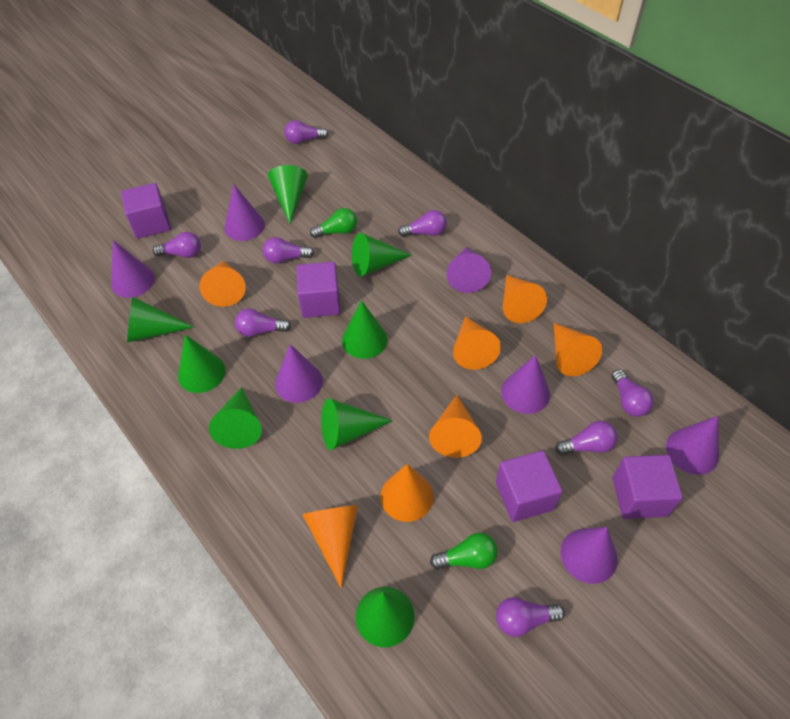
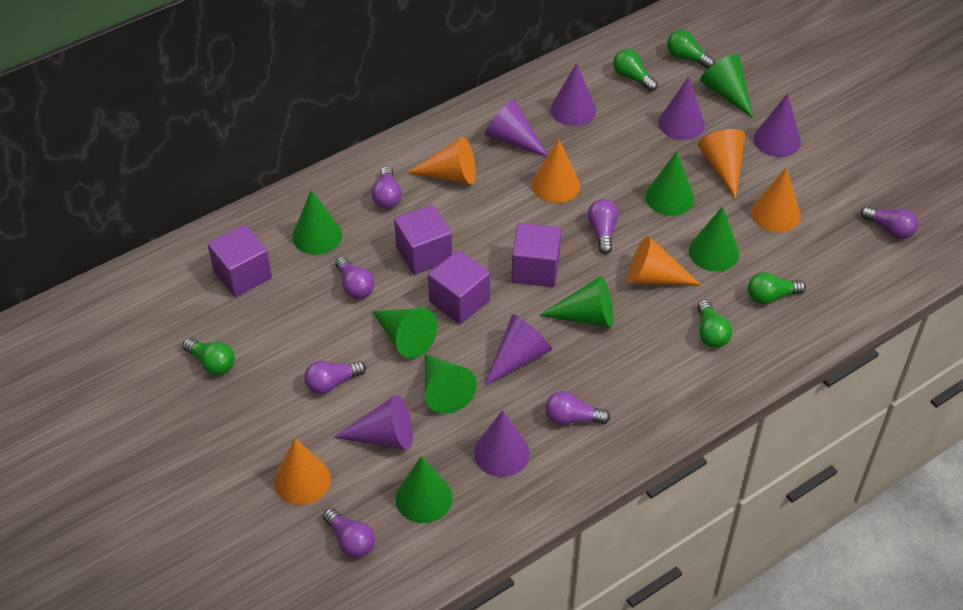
green light bulb: 2 -> 5
orange cone: 7 -> 6
purple light bulb: 8 -> 7

